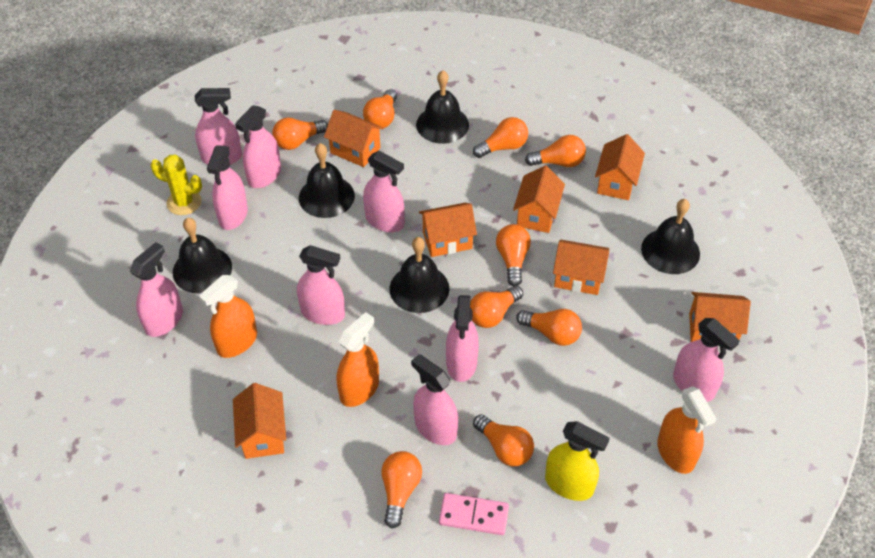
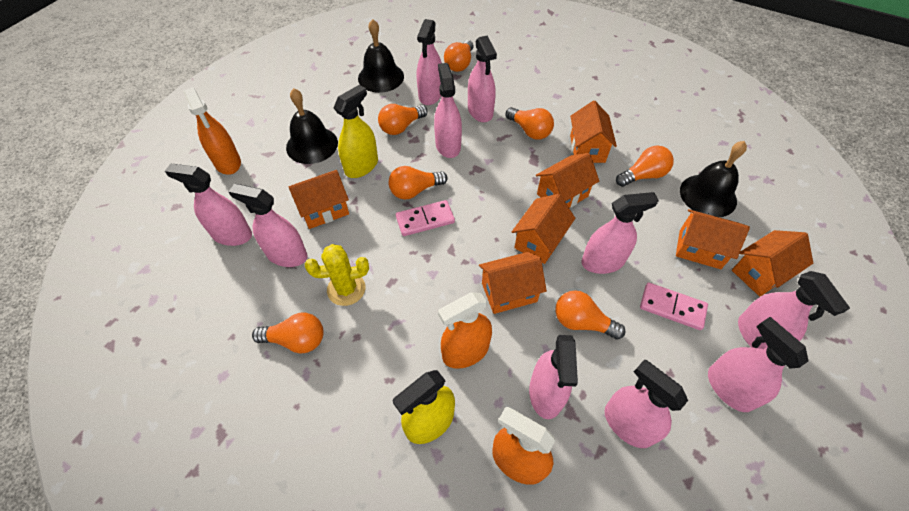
black bell: 5 -> 3
orange light bulb: 9 -> 7
pink domino: 1 -> 2
pink spray bottle: 9 -> 10
yellow spray bottle: 1 -> 2

